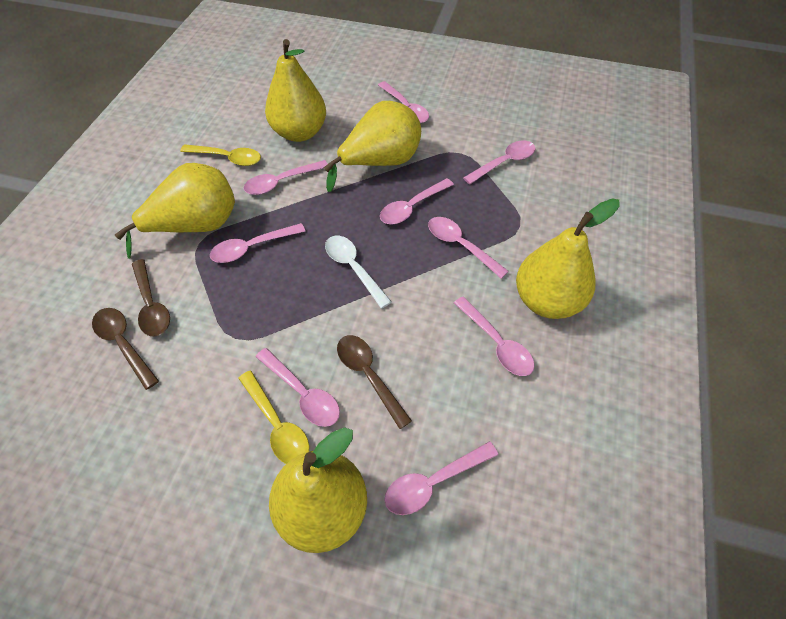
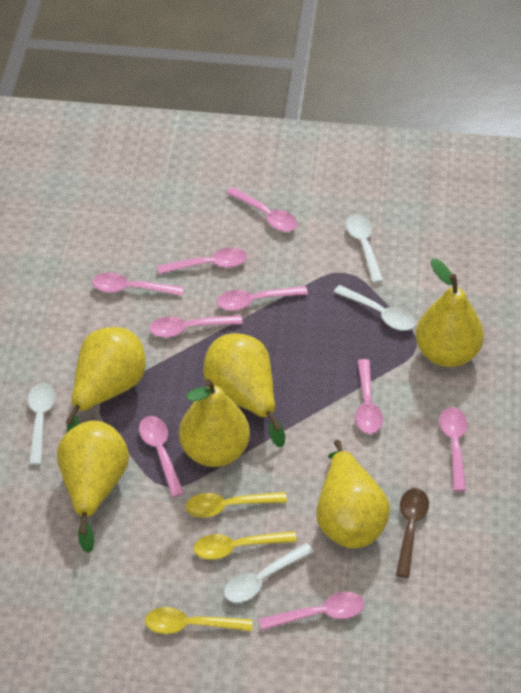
brown spoon: 3 -> 1
white spoon: 1 -> 4
yellow pear: 5 -> 6
yellow spoon: 2 -> 3

